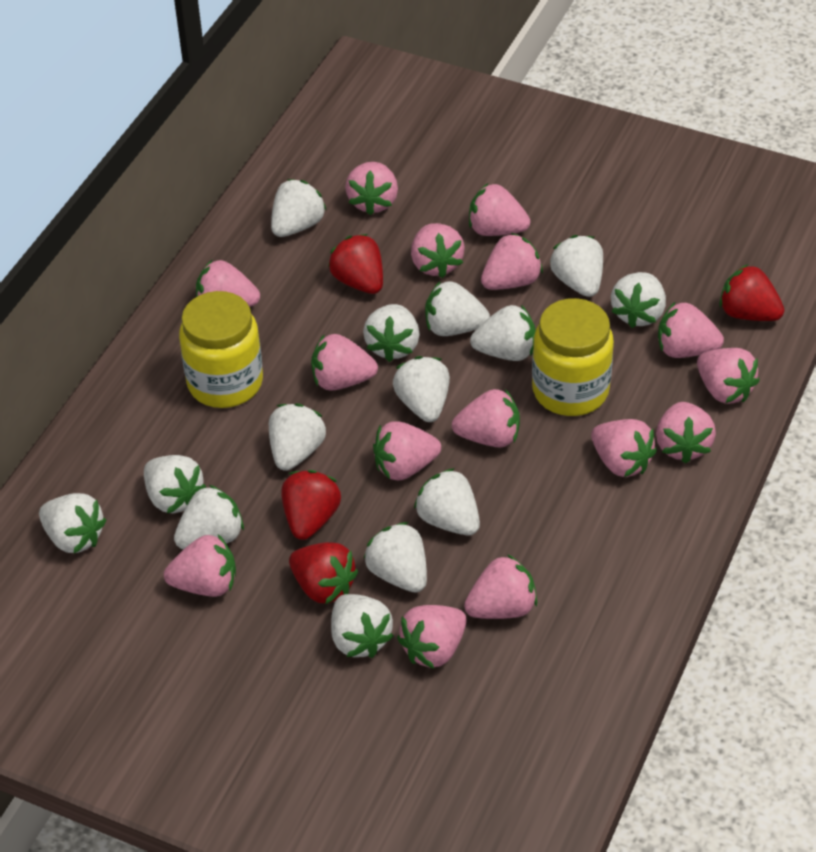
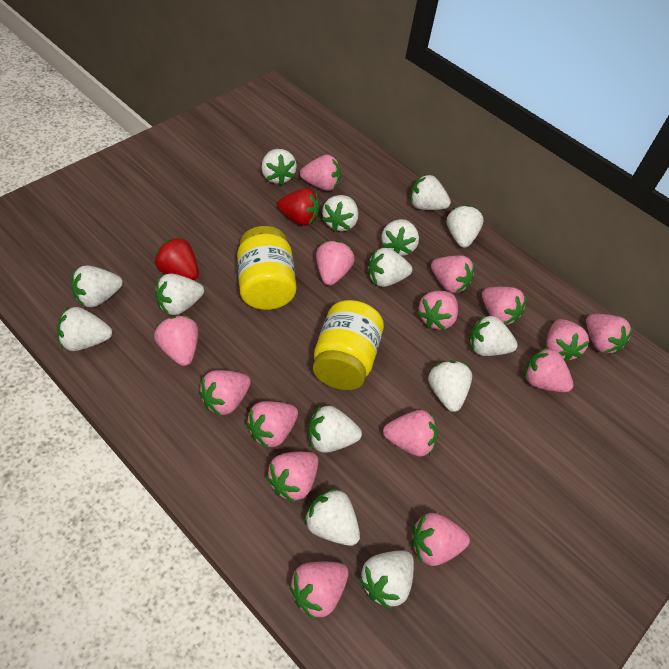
red strawberry: 4 -> 2

